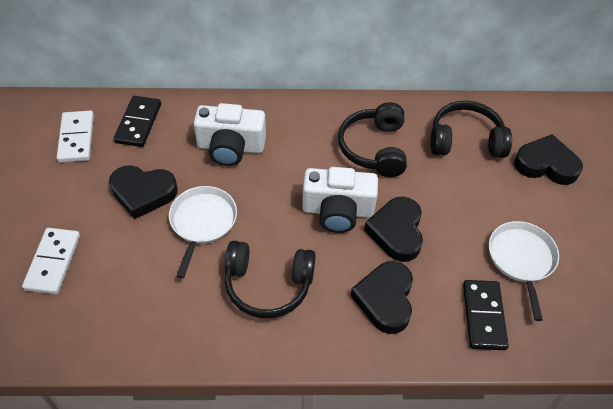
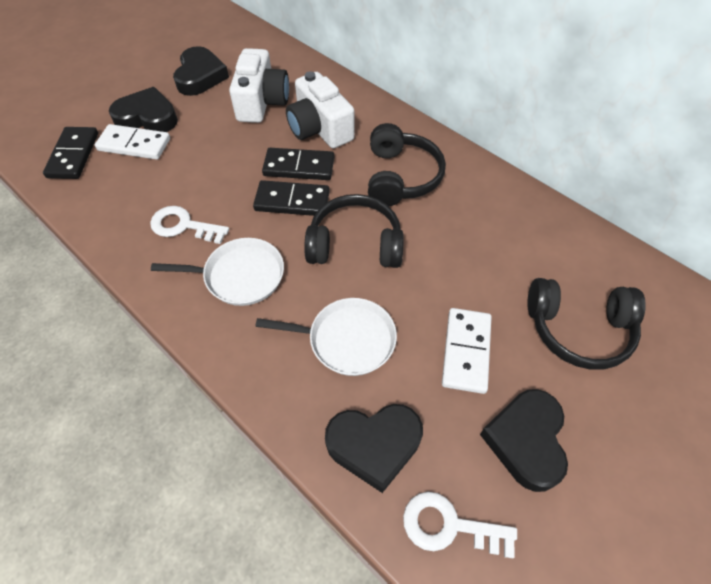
black domino: 2 -> 3
white key: 0 -> 2

